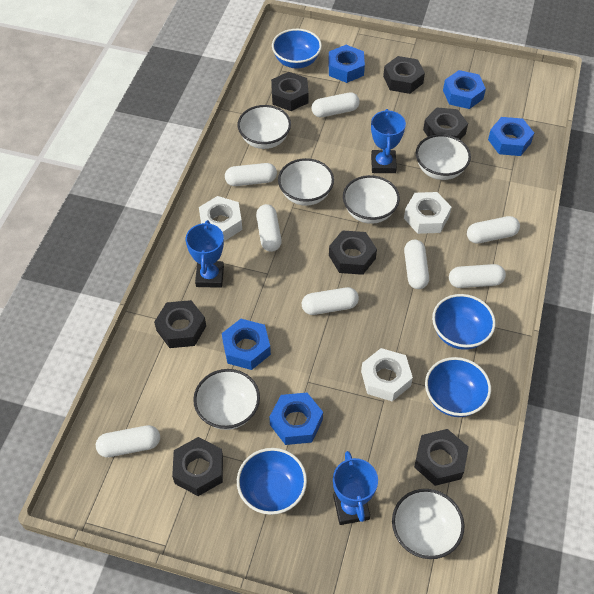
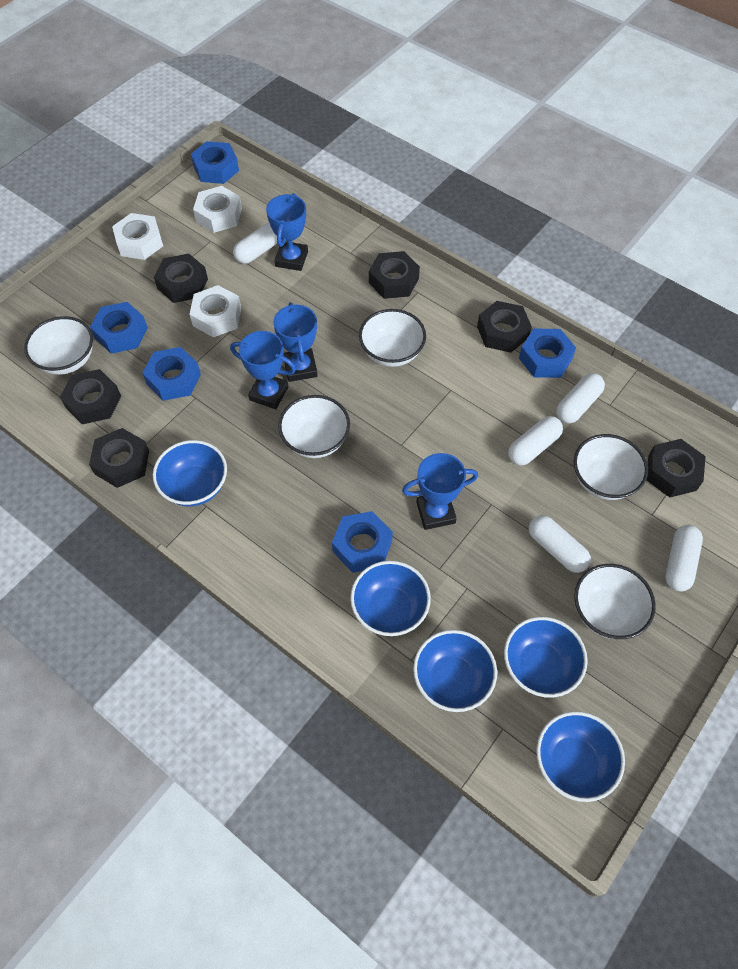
black nut: 7 -> 6
blue bowl: 4 -> 5
blue trophy: 3 -> 4
white bowl: 6 -> 5
white capsule: 8 -> 5

